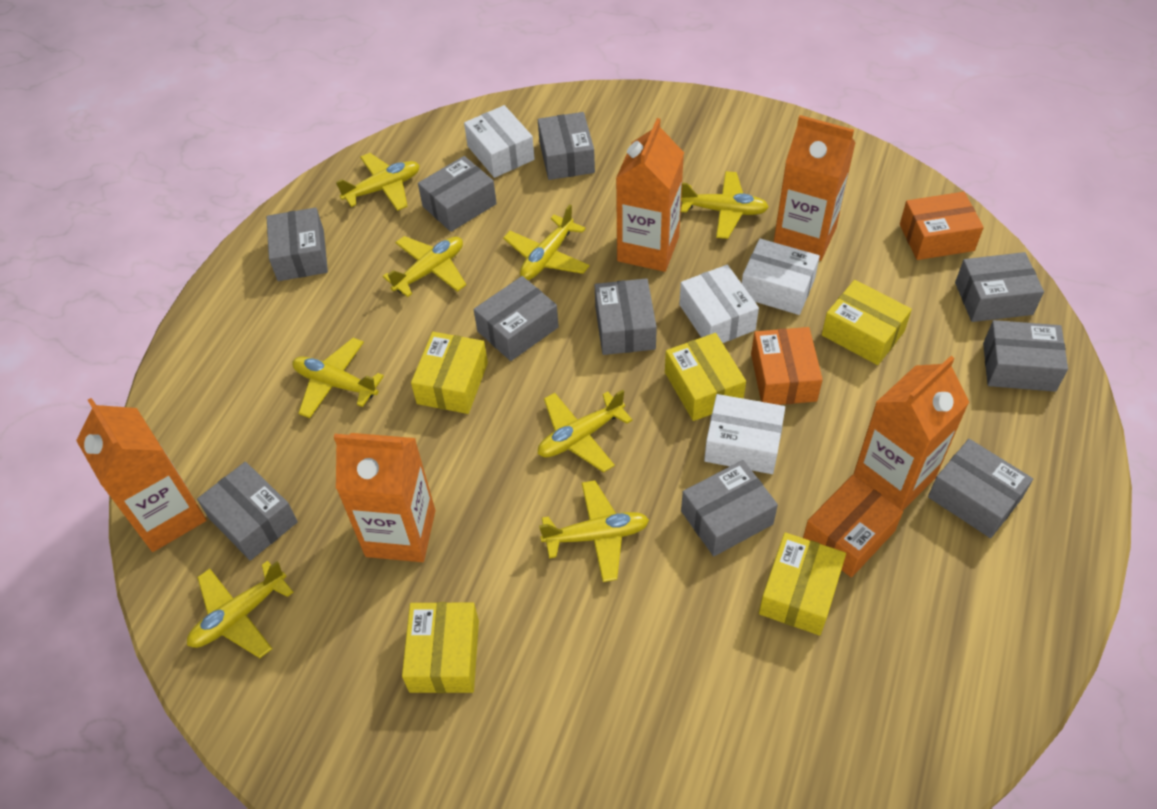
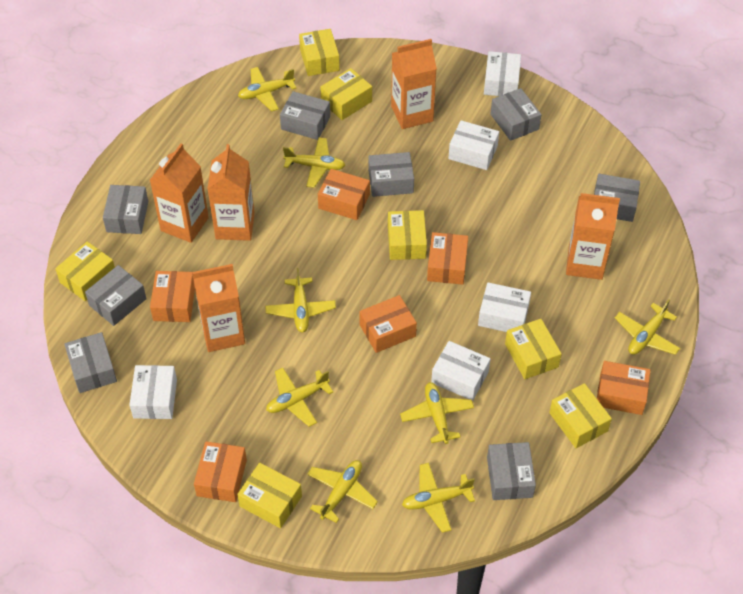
grey box: 10 -> 8
orange box: 3 -> 6
white box: 4 -> 5
yellow box: 5 -> 7

